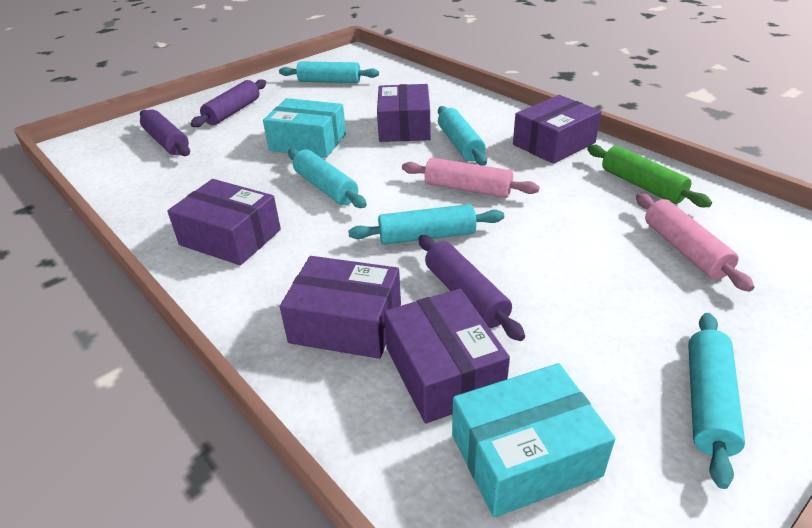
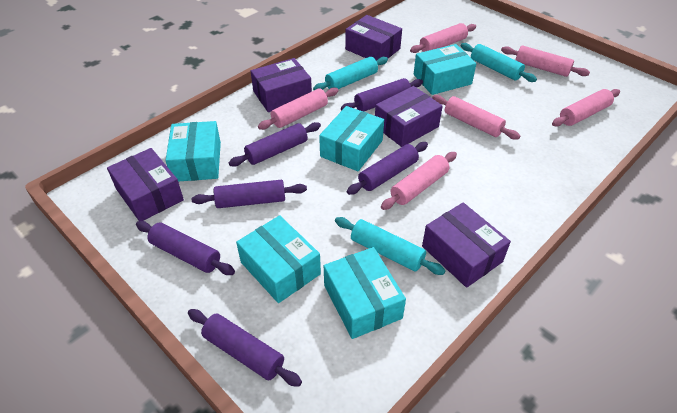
green rolling pin: 1 -> 0
pink rolling pin: 2 -> 6
purple rolling pin: 3 -> 6
turquoise box: 2 -> 5
turquoise rolling pin: 5 -> 3

